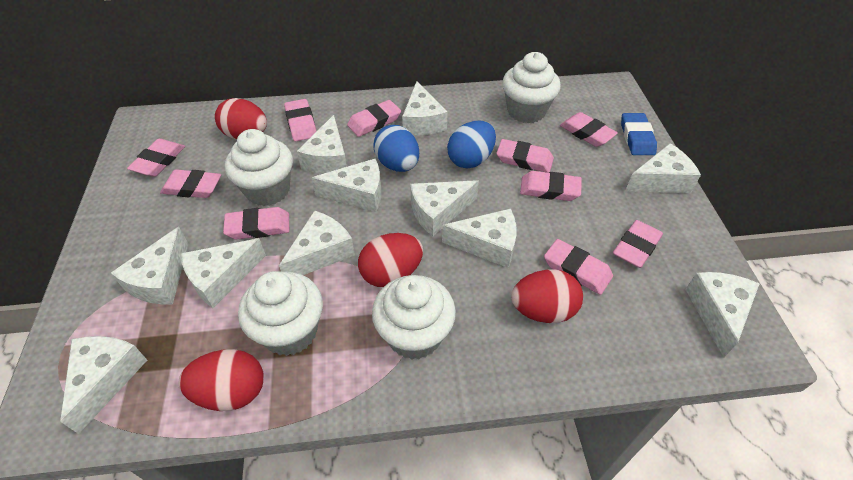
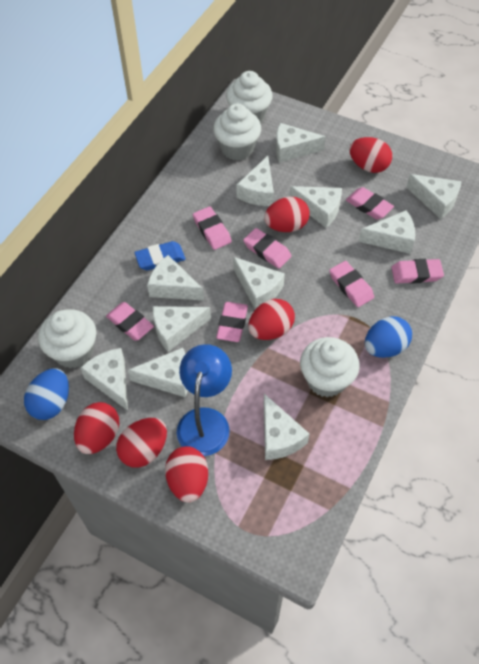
blue lamp: 0 -> 1
pink eraser: 10 -> 7
red egg: 4 -> 6

